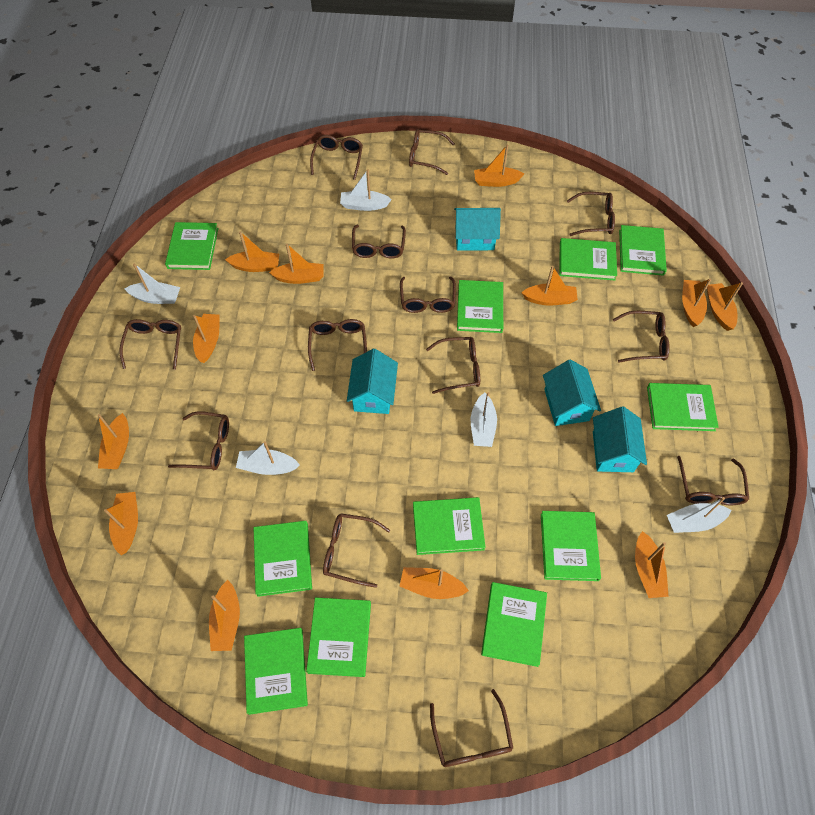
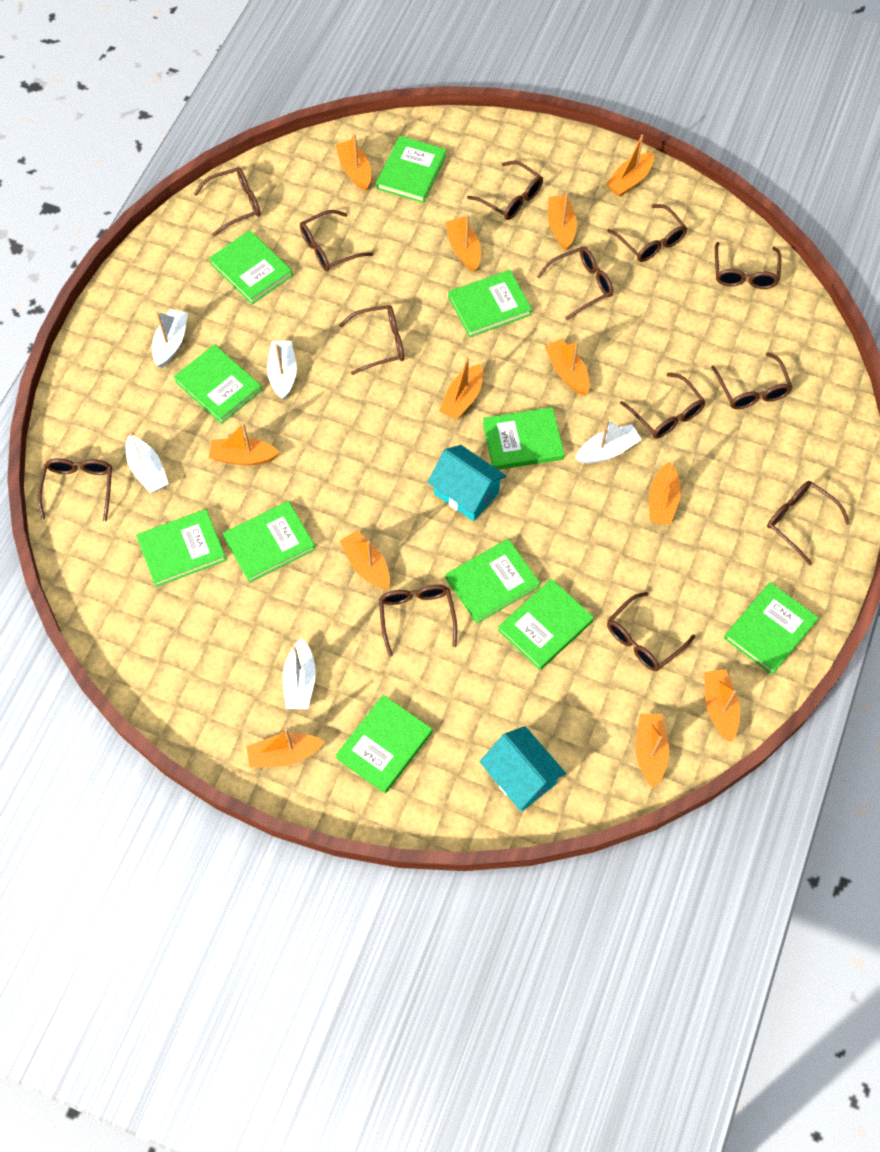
turquoise house: 4 -> 2

